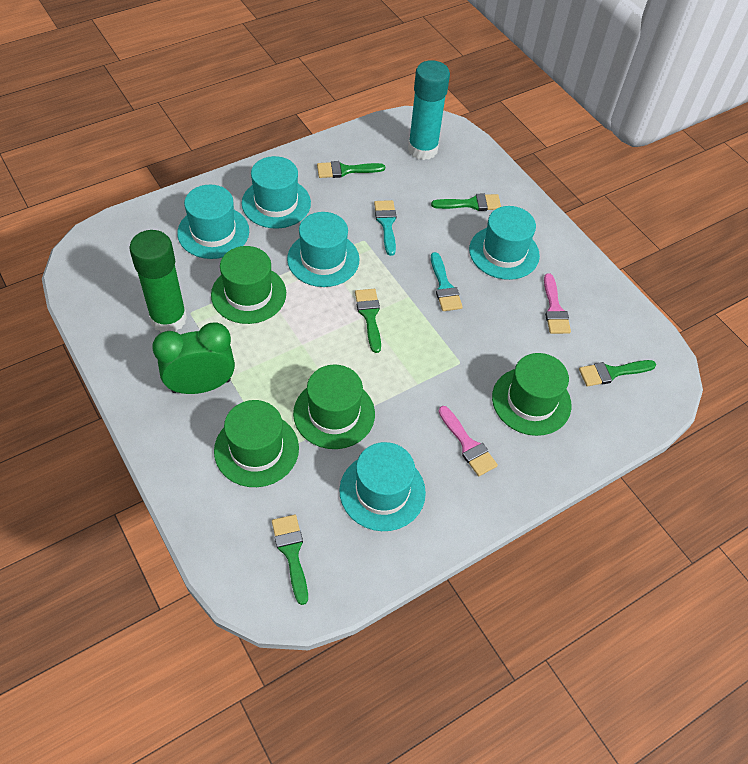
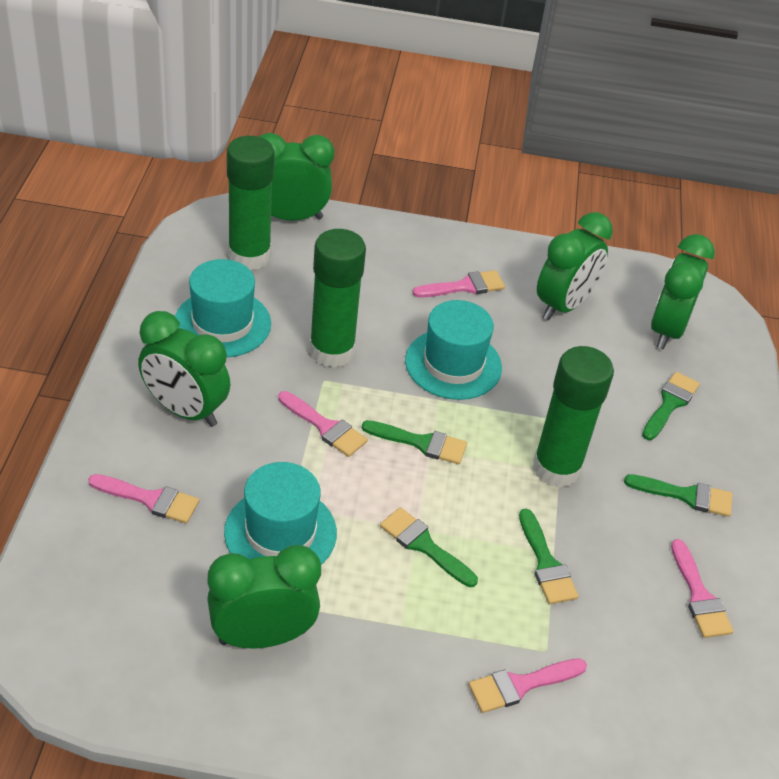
green clock: 1 -> 5
green glue stick: 1 -> 3
green hat: 4 -> 0
pink brush: 2 -> 5
turquoise brush: 2 -> 0
turquoise glue stick: 1 -> 0
turquoise hat: 5 -> 3

